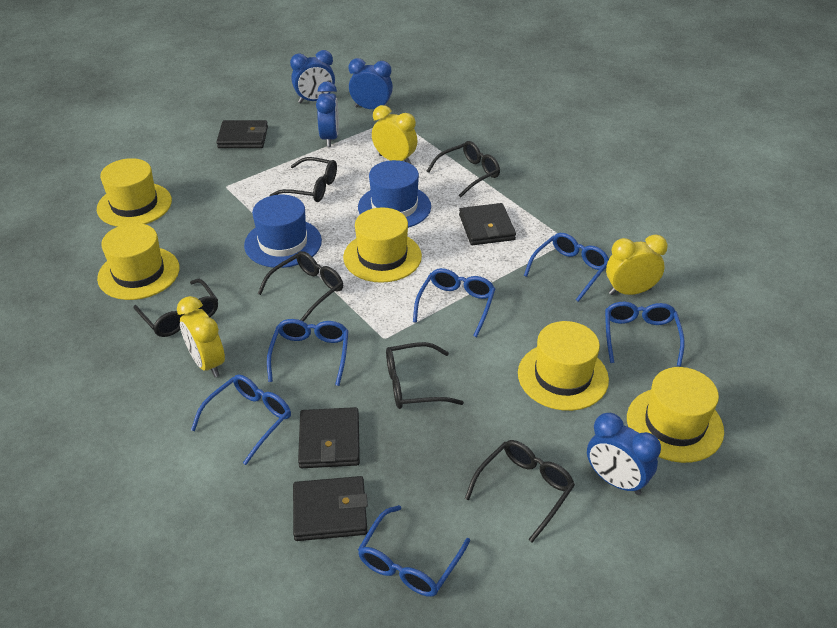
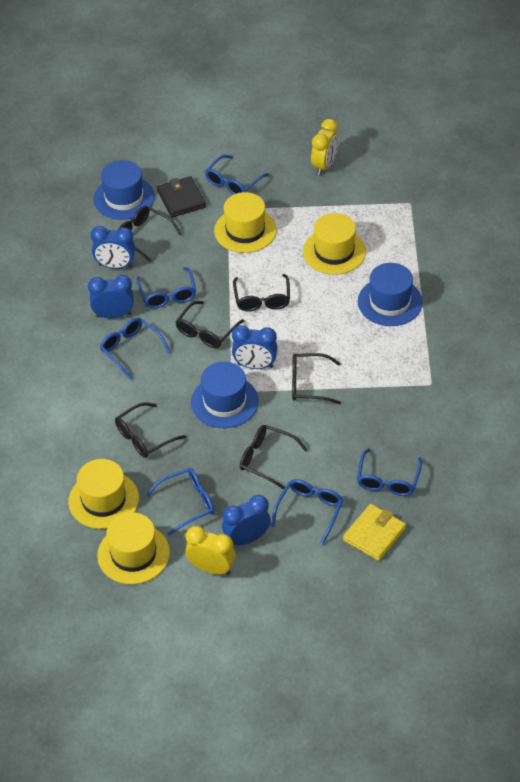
black wallet: 4 -> 1
blue hat: 2 -> 3
yellow clock: 3 -> 2
yellow hat: 5 -> 4
yellow wallet: 0 -> 1

